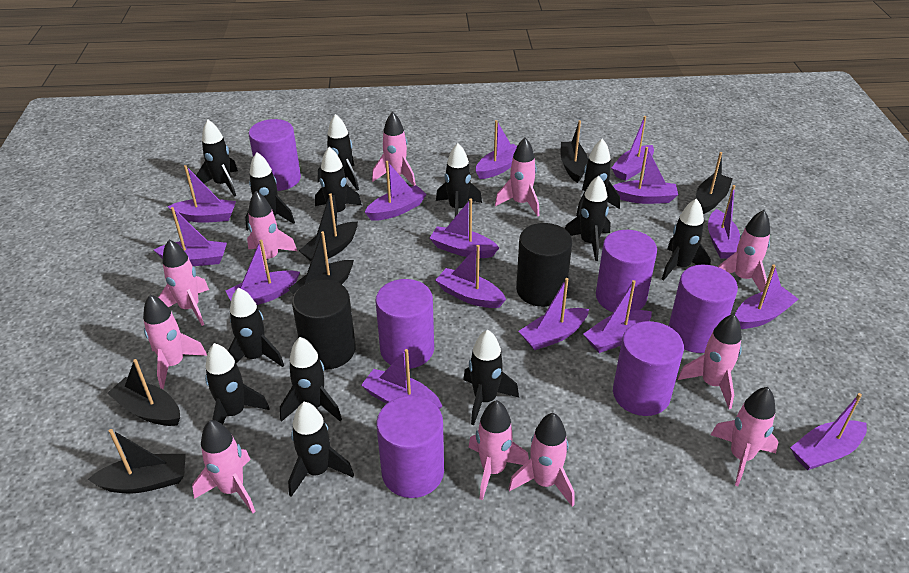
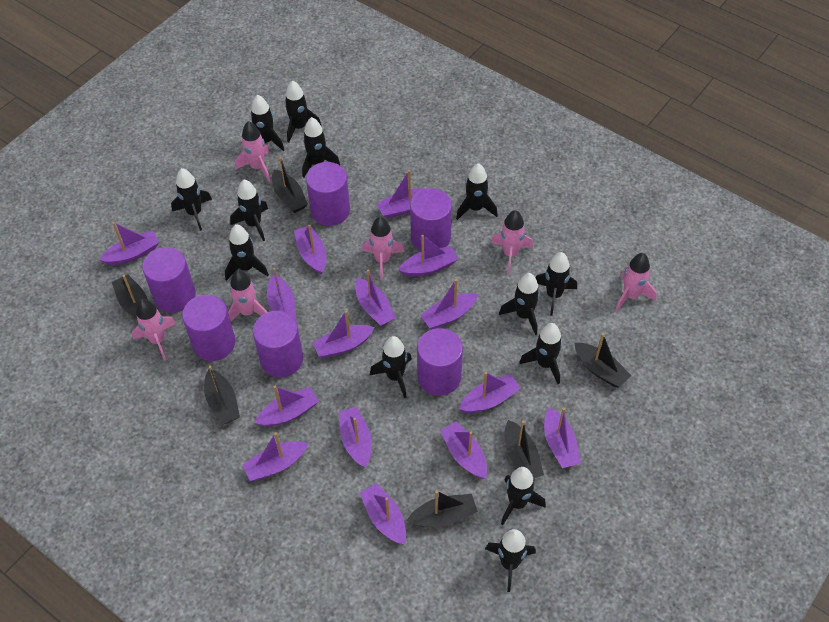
black cylinder: 2 -> 0
pink rocket: 11 -> 6

